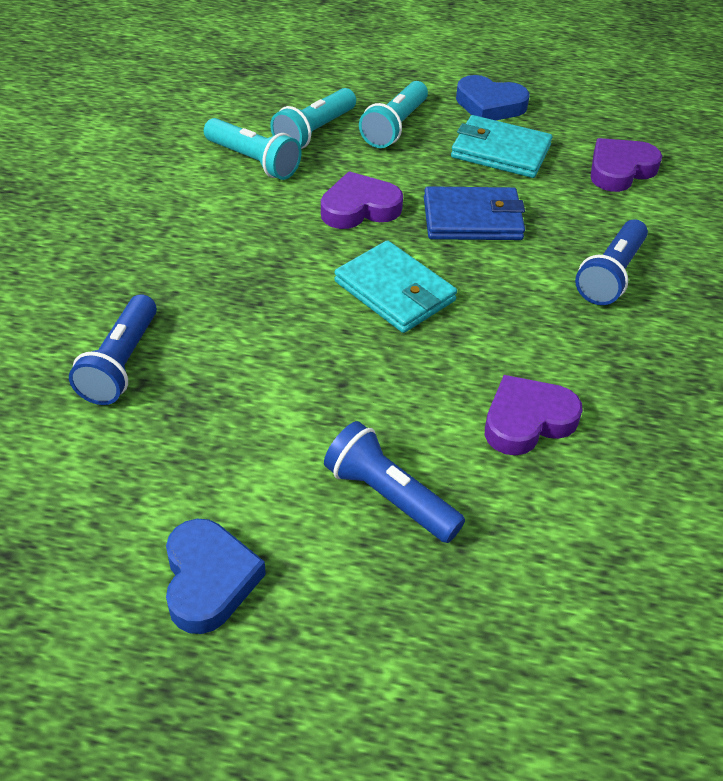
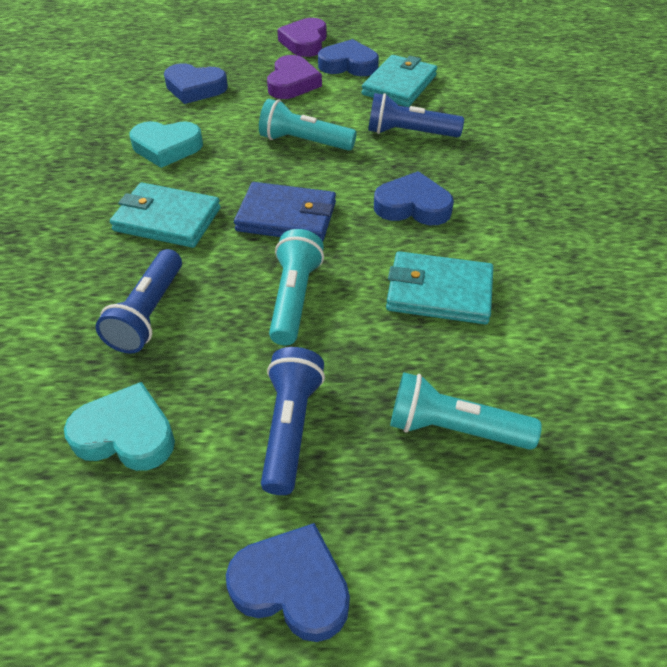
blue heart: 2 -> 4
purple heart: 3 -> 2
turquoise heart: 0 -> 2
turquoise wallet: 2 -> 3

